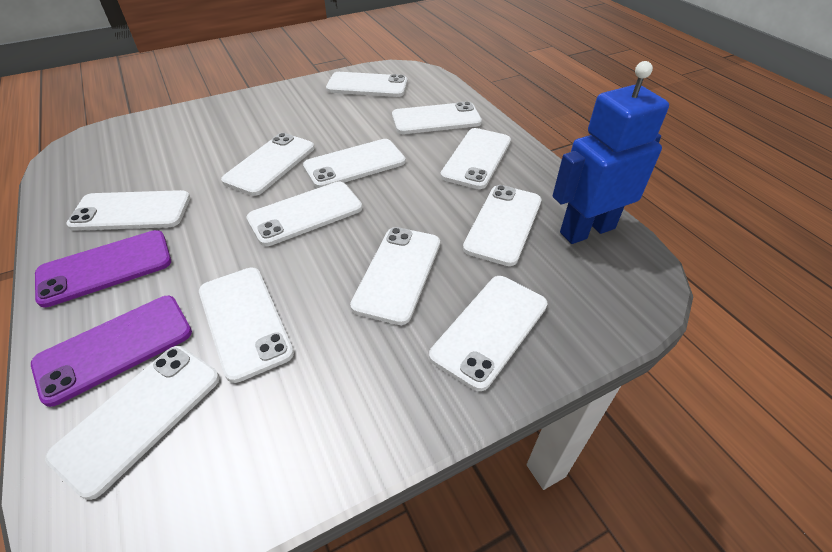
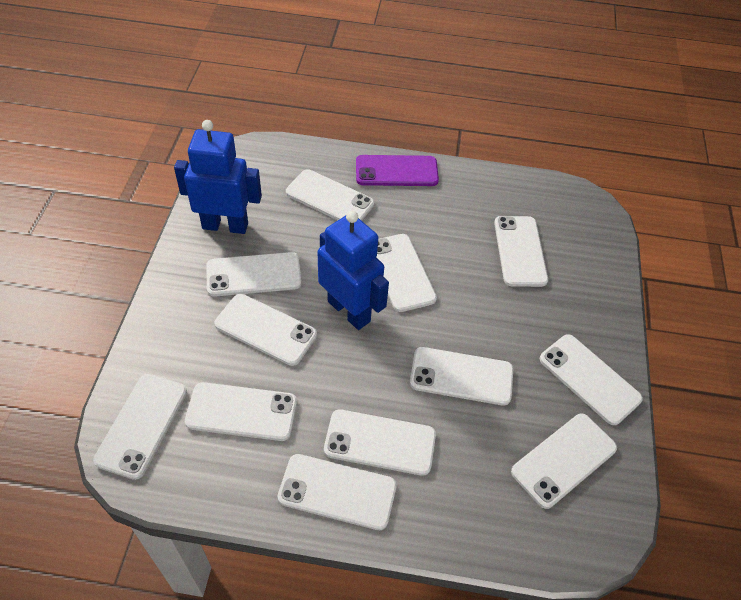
blue robot: 1 -> 2
purple phone: 2 -> 1

